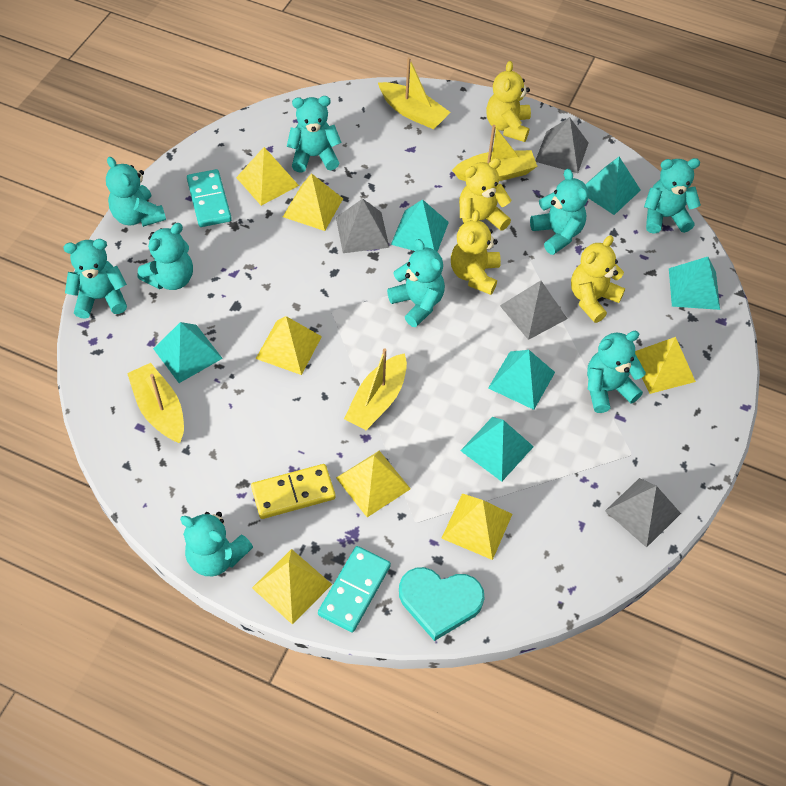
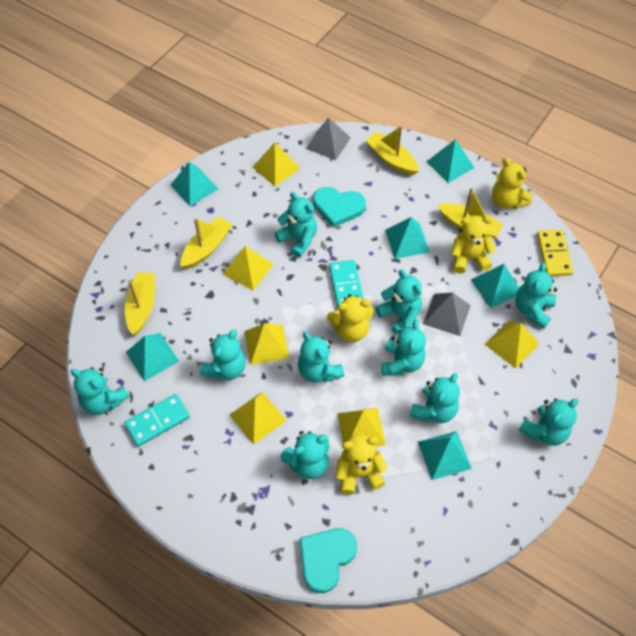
grey pyramid: 4 -> 2
turquoise heart: 1 -> 2
turquoise teddy bear: 9 -> 10
yellow pyramid: 7 -> 6

